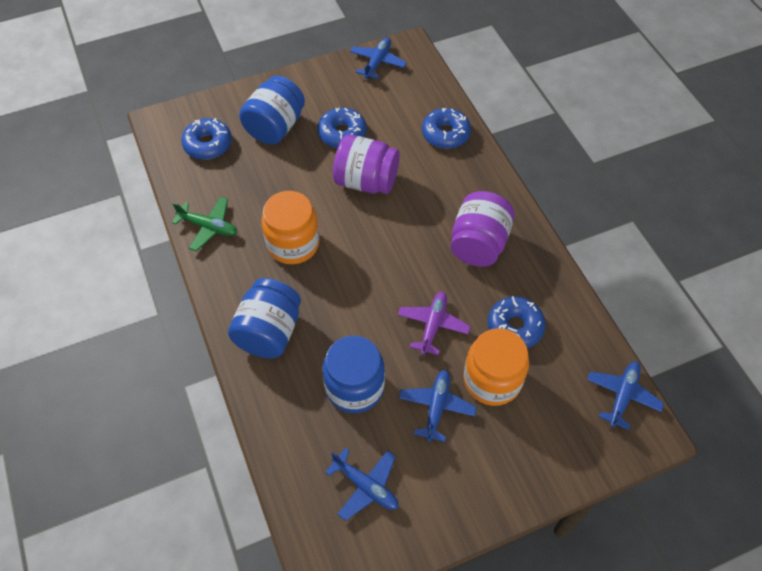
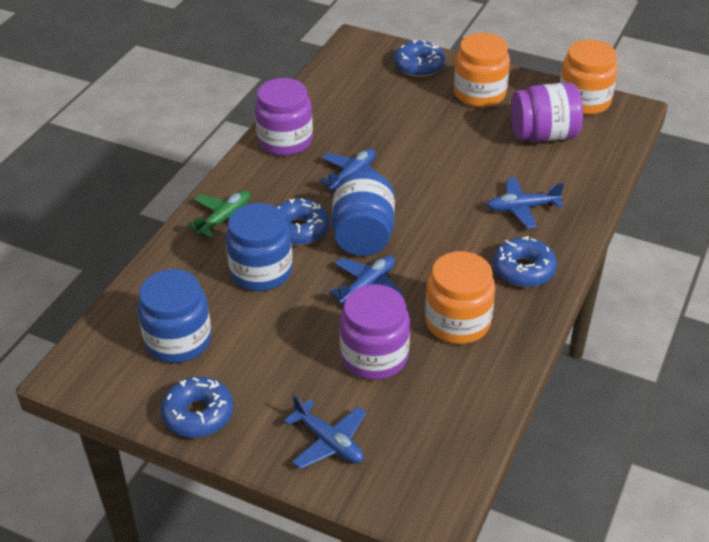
orange jar: 2 -> 3
purple jar: 2 -> 3
purple plane: 1 -> 0

